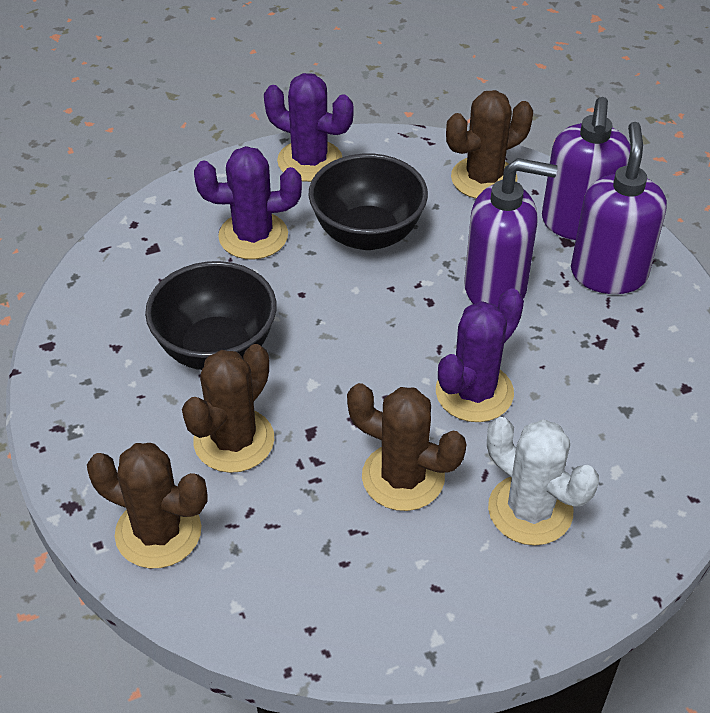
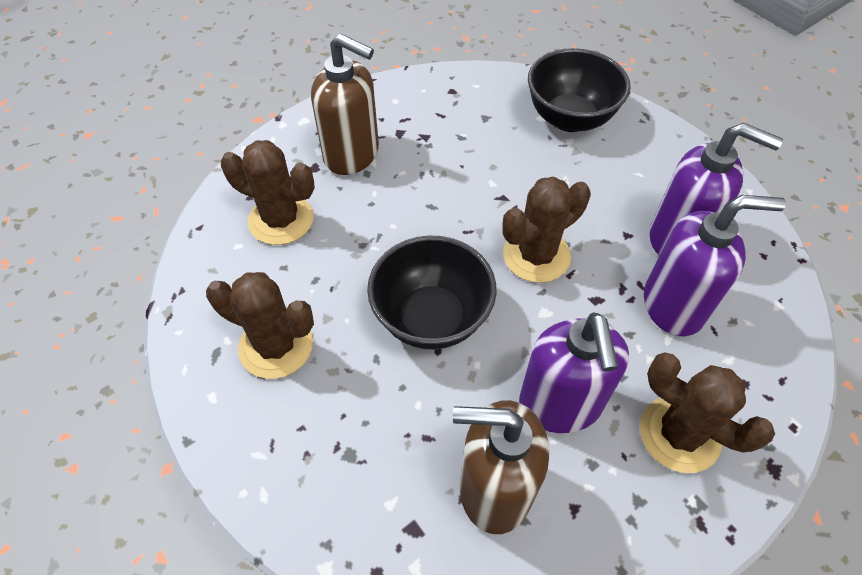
brown soap dispenser: 0 -> 2
purple cactus: 3 -> 0
white cactus: 1 -> 0

